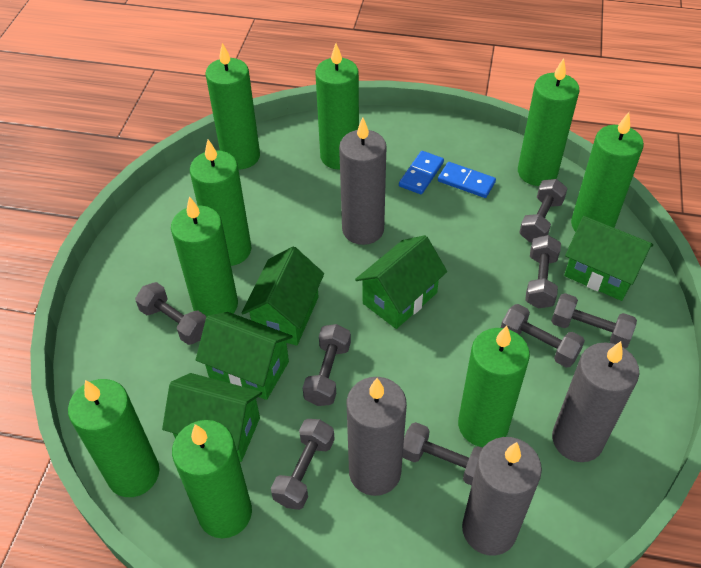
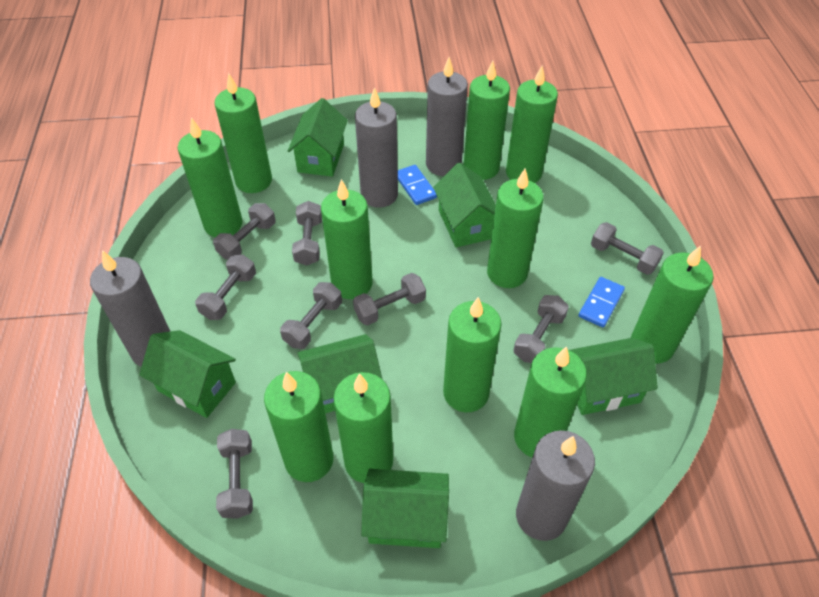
green candle: 9 -> 11
green house: 5 -> 6

